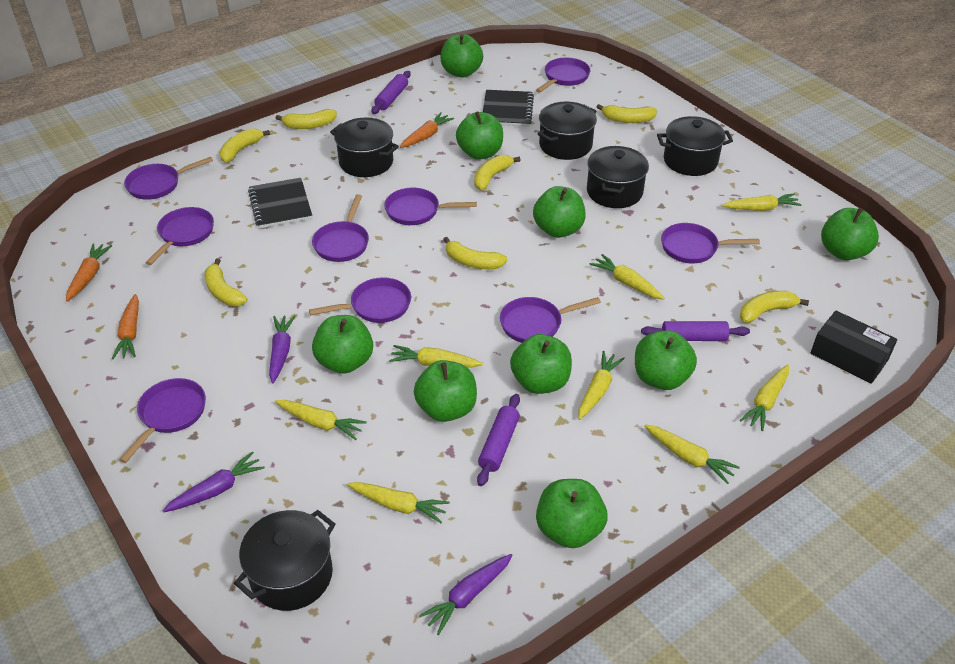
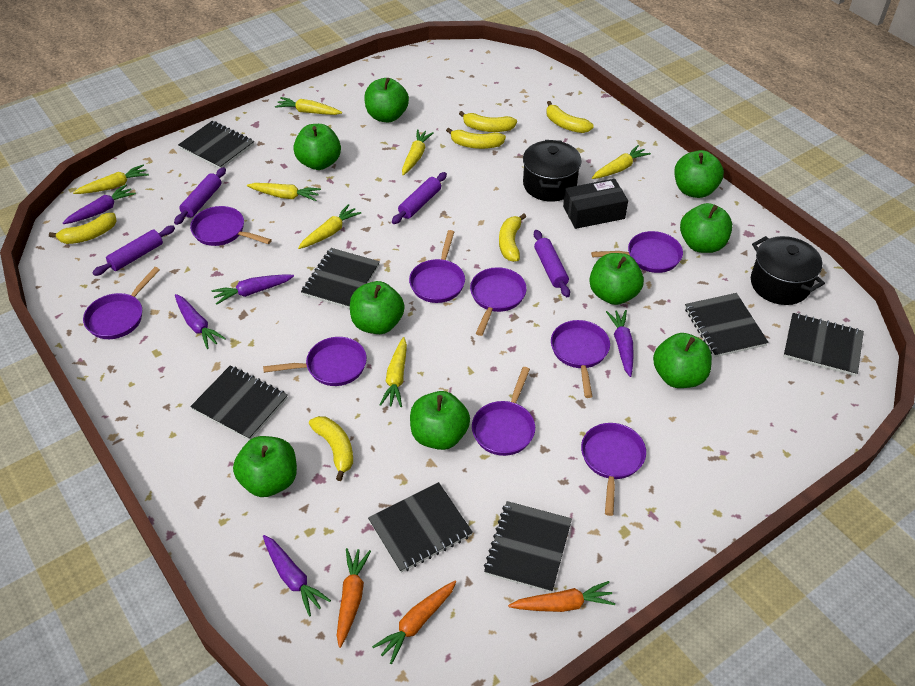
black notebook: 2 -> 7
black pot: 5 -> 2
purple carrot: 3 -> 5
purple rolling pin: 3 -> 4
yellow banana: 7 -> 6
yellow carrot: 8 -> 7

